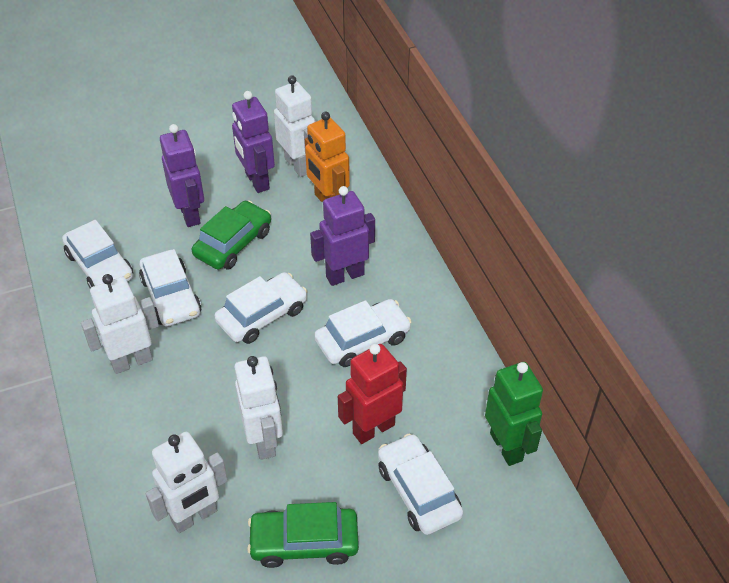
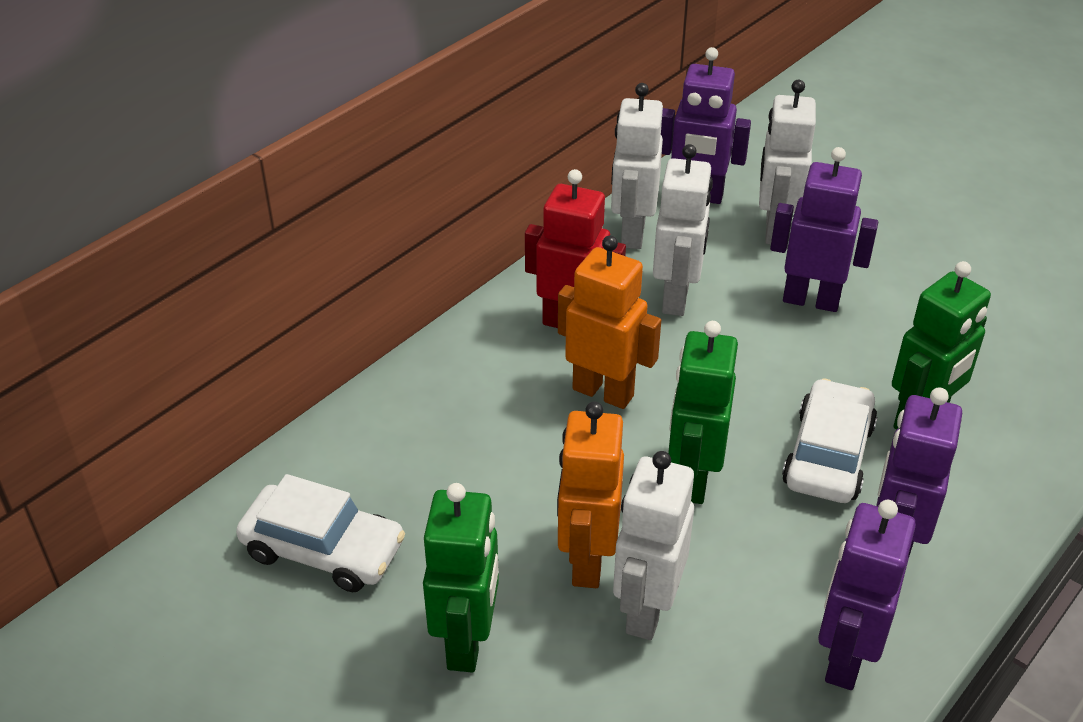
green car: 2 -> 0
green robot: 1 -> 3
orange robot: 1 -> 2
purple robot: 3 -> 4
white car: 5 -> 2

